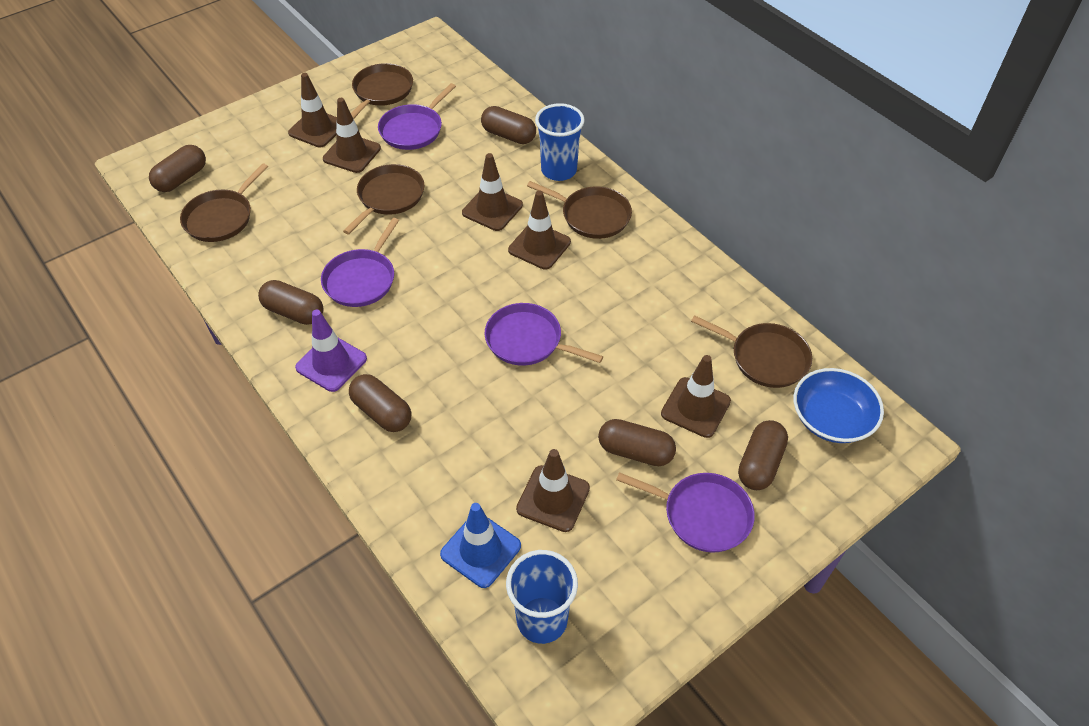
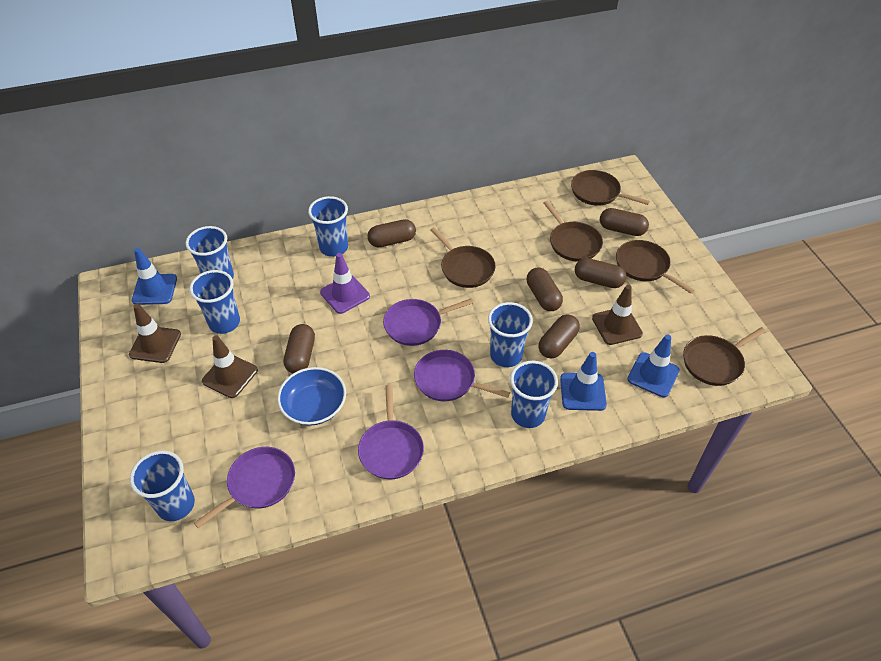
blue cup: 2 -> 6
blue traffic cone: 1 -> 3
brown traffic cone: 6 -> 3

